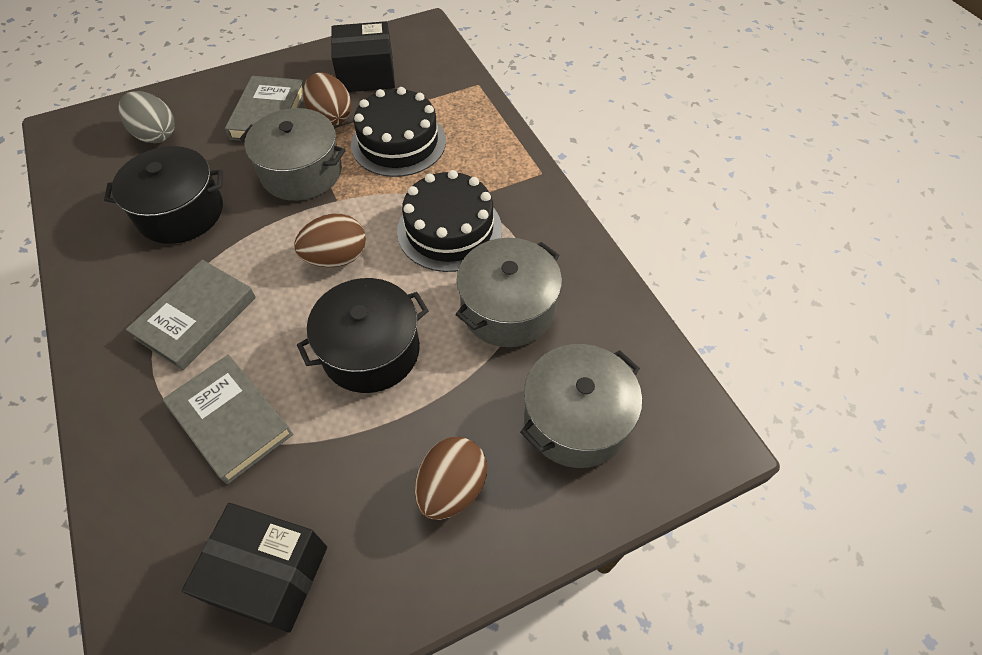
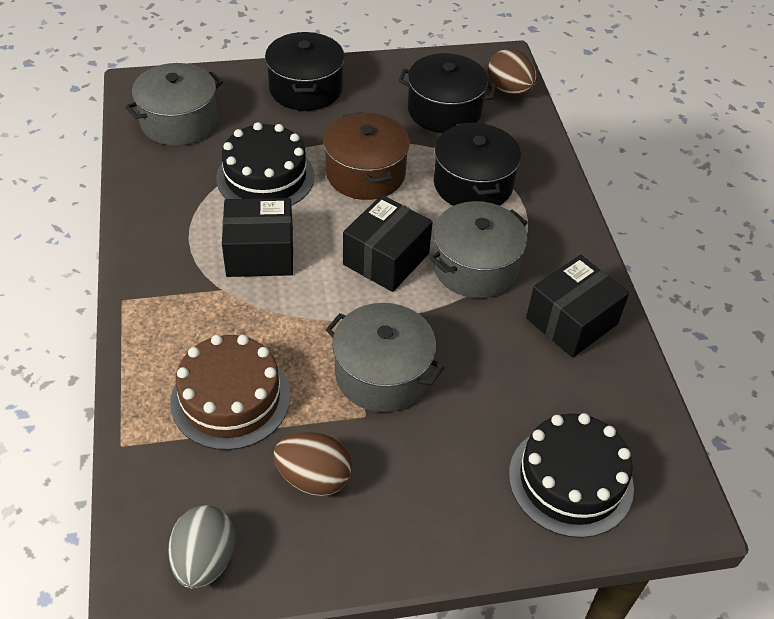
black box: 2 -> 3
black pot: 2 -> 3
brown cake: 0 -> 1
brown egg: 3 -> 2
brown pot: 0 -> 1
grey book: 3 -> 0

